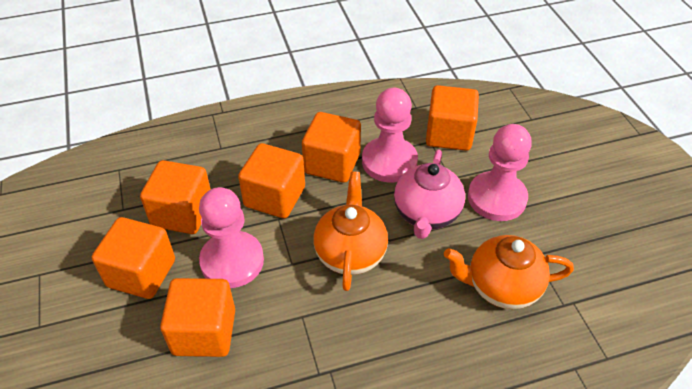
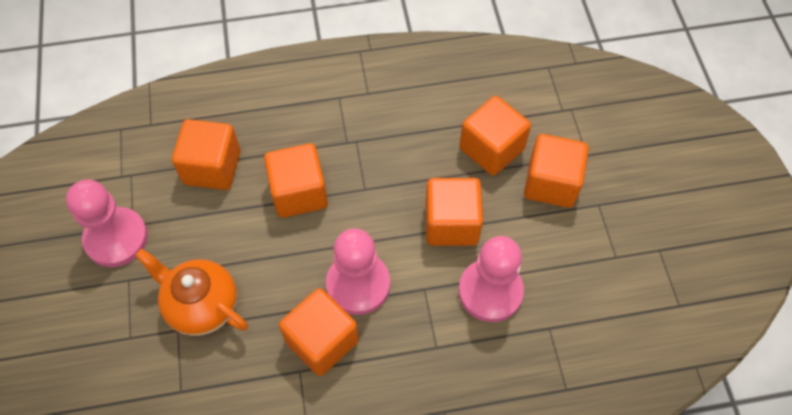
orange teapot: 2 -> 1
pink teapot: 1 -> 0

